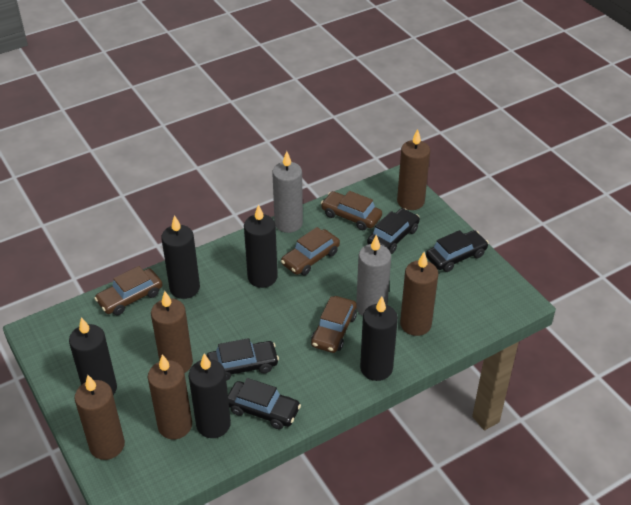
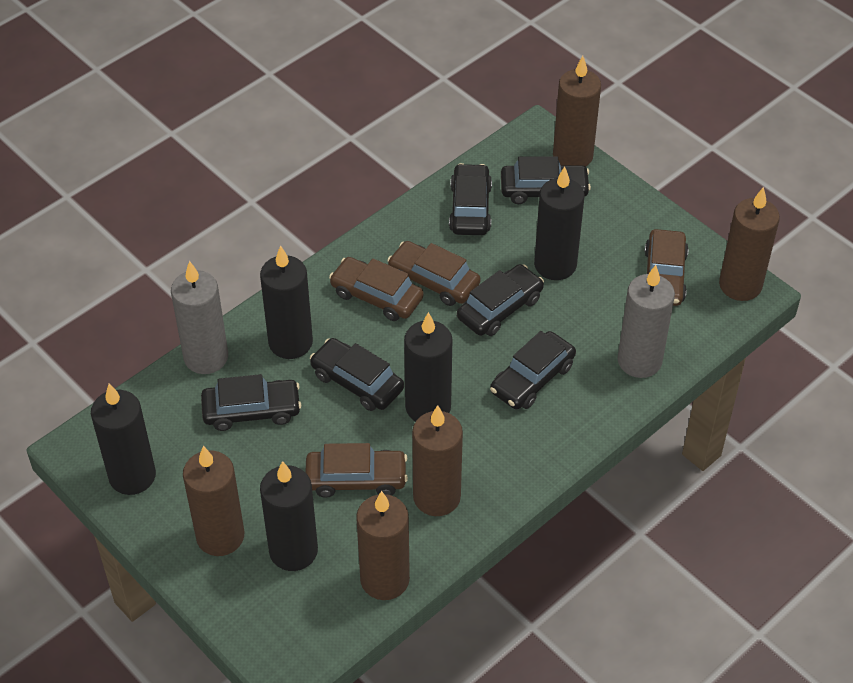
black car: 4 -> 6

